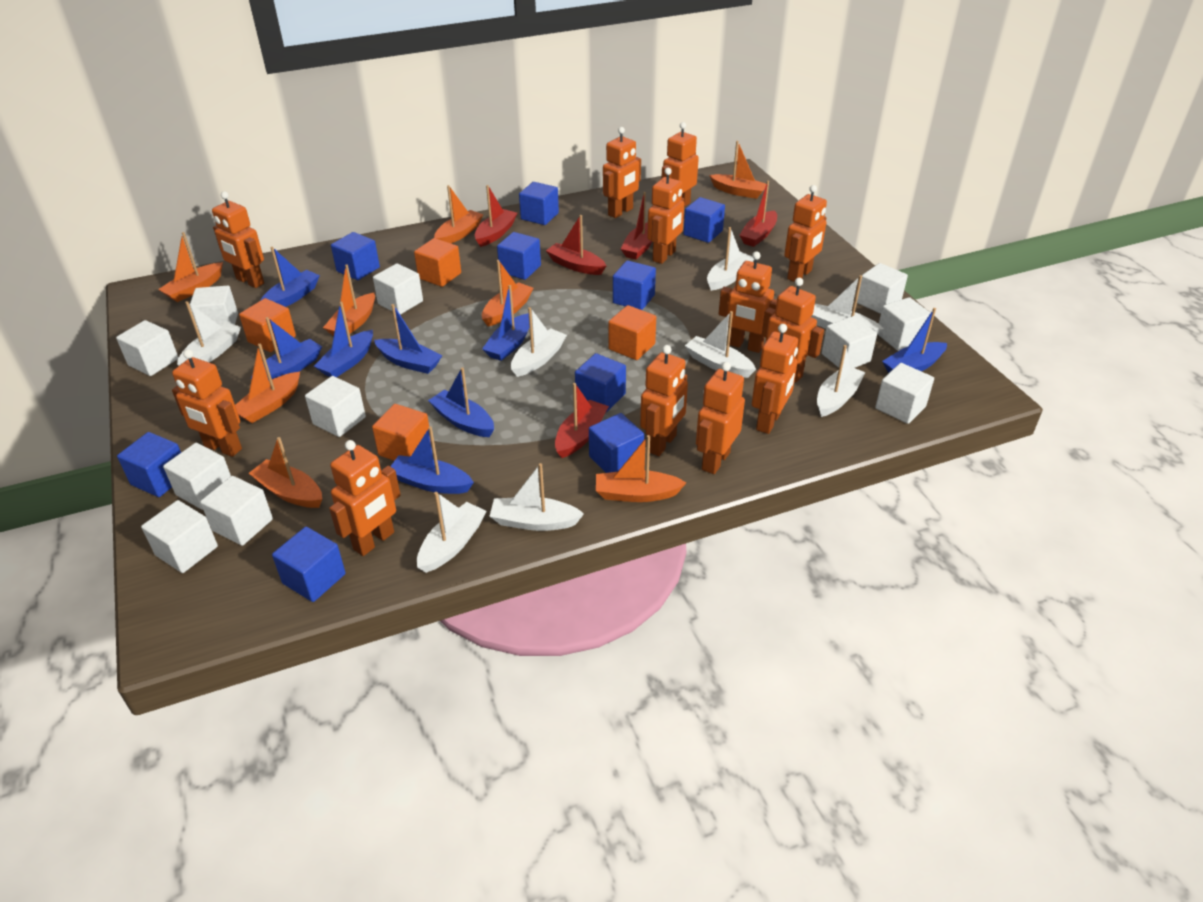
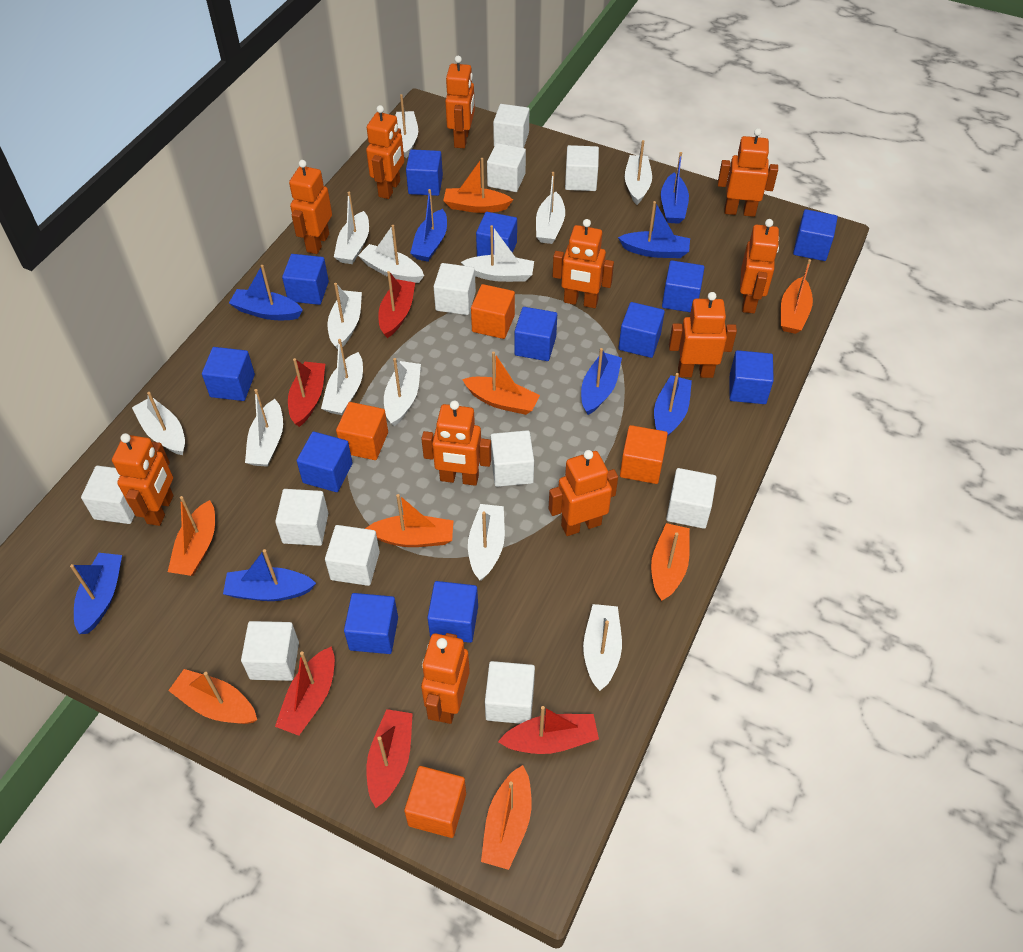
blue cube: 9 -> 12
orange robot: 12 -> 11
white boat: 8 -> 13

